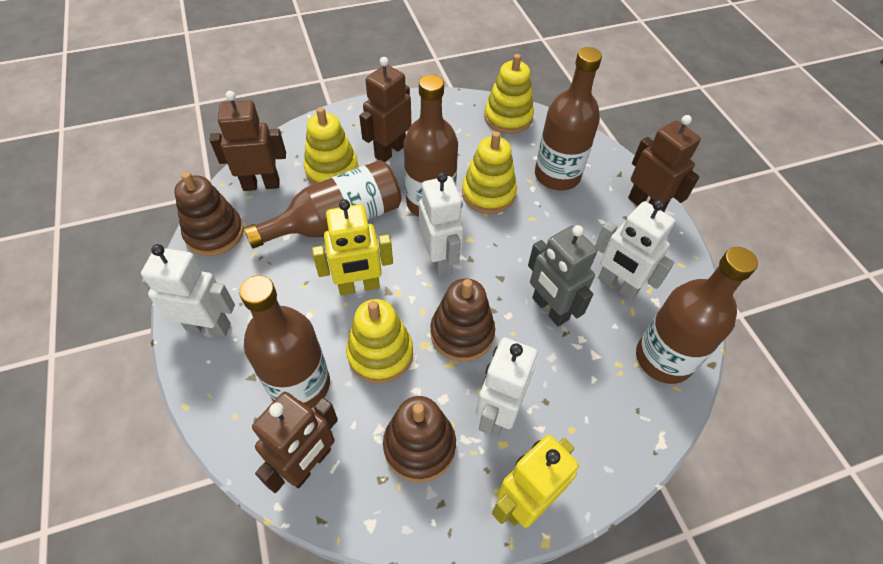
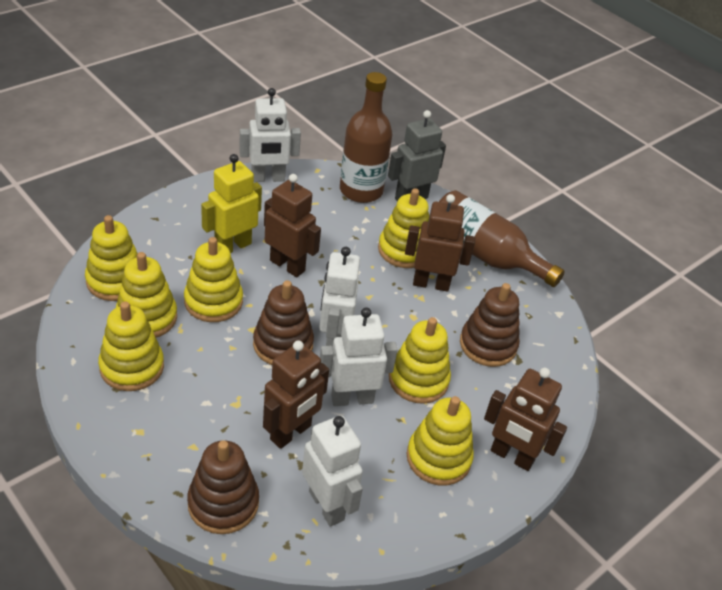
brown bottle: 5 -> 2
yellow robot: 2 -> 1
yellow stacking toy: 4 -> 7

